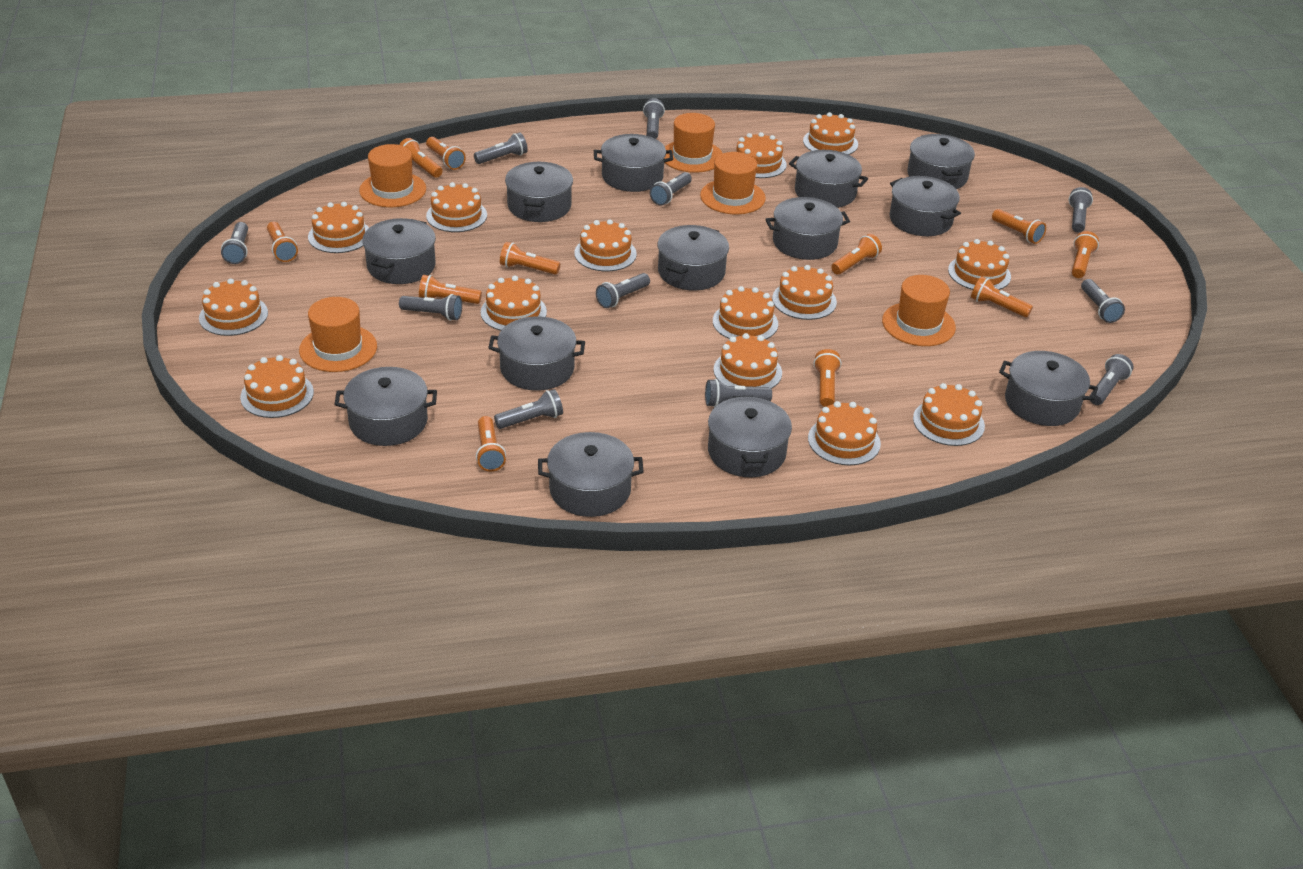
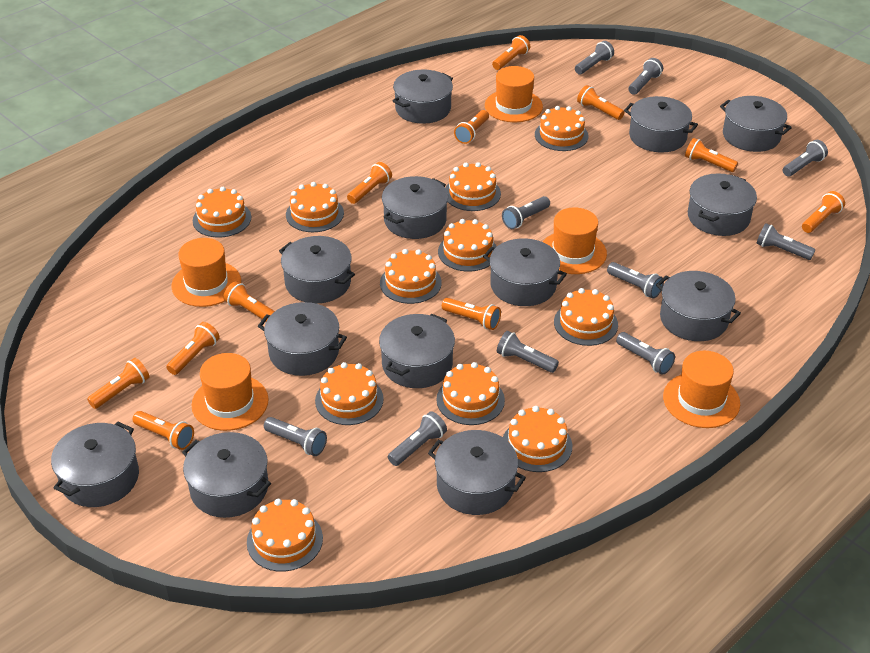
grey flashlight: 11 -> 10
orange cake: 14 -> 11

